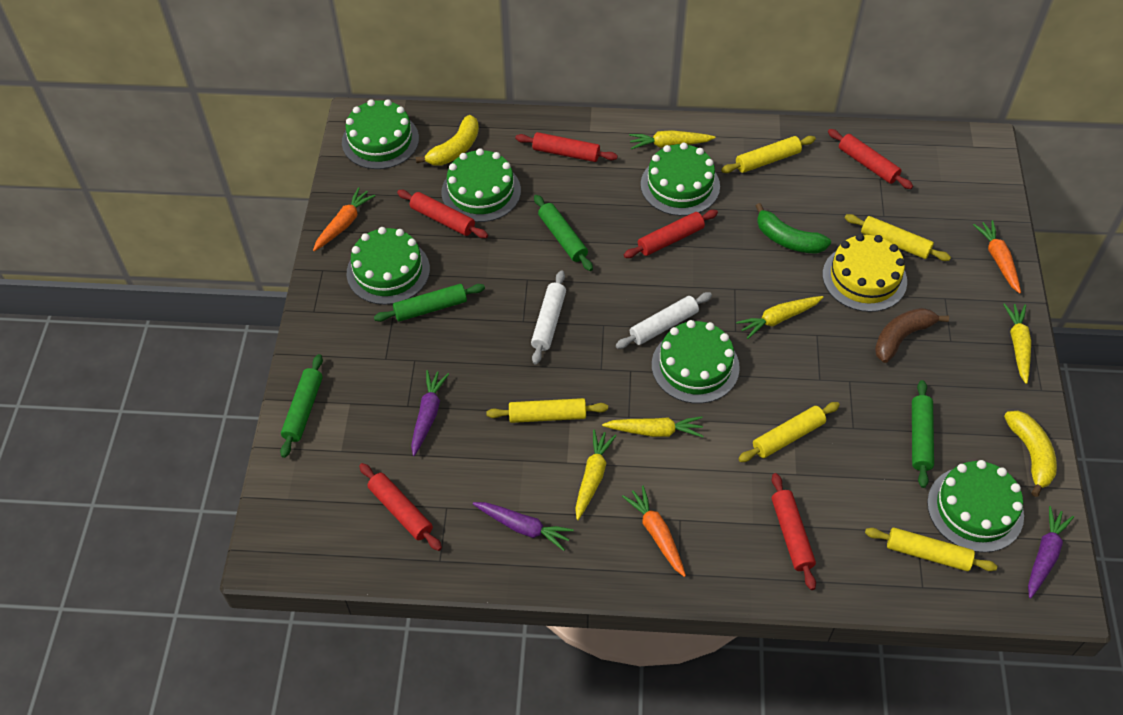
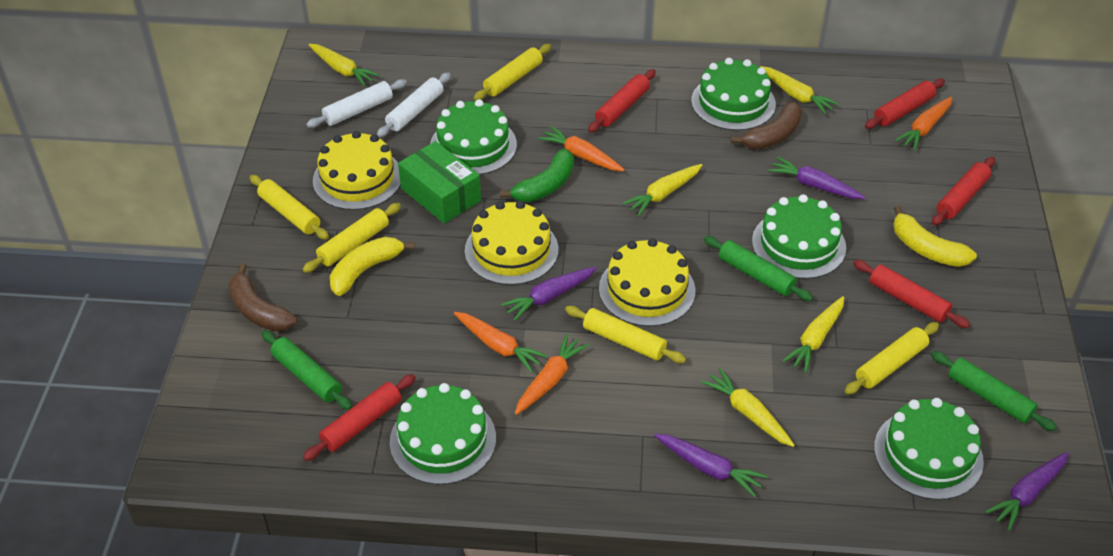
brown banana: 1 -> 2
green box: 0 -> 1
green cake: 6 -> 5
green rolling pin: 4 -> 3
orange carrot: 3 -> 4
purple carrot: 3 -> 4
red rolling pin: 6 -> 5
yellow cake: 1 -> 3

